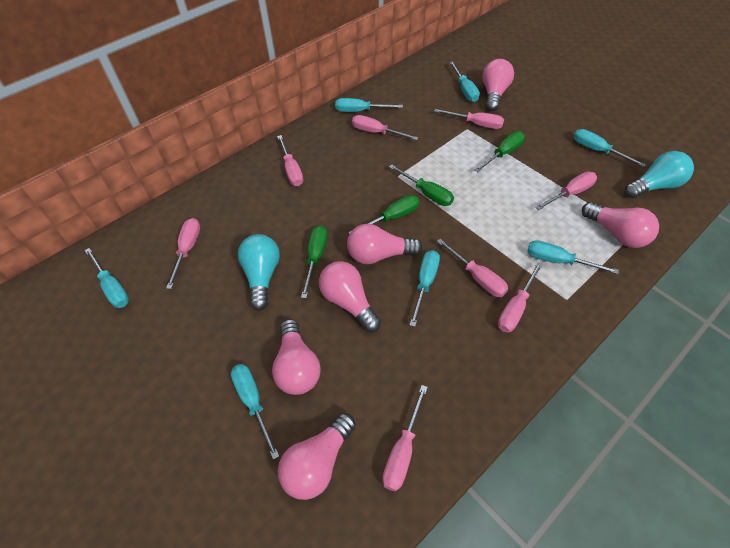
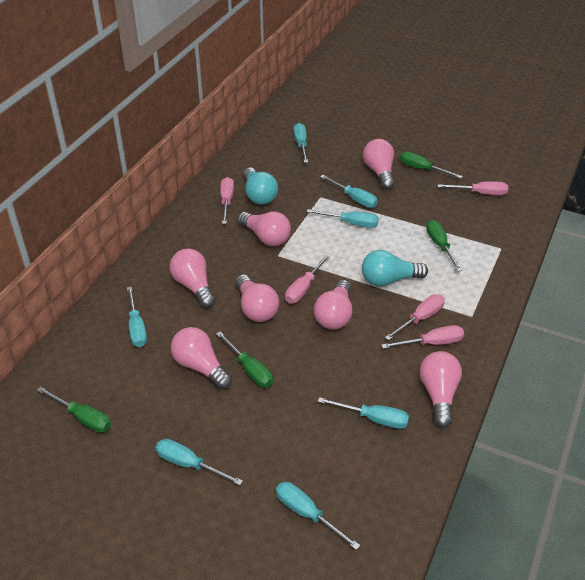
pink light bulb: 6 -> 7
pink screwdriver: 8 -> 5

